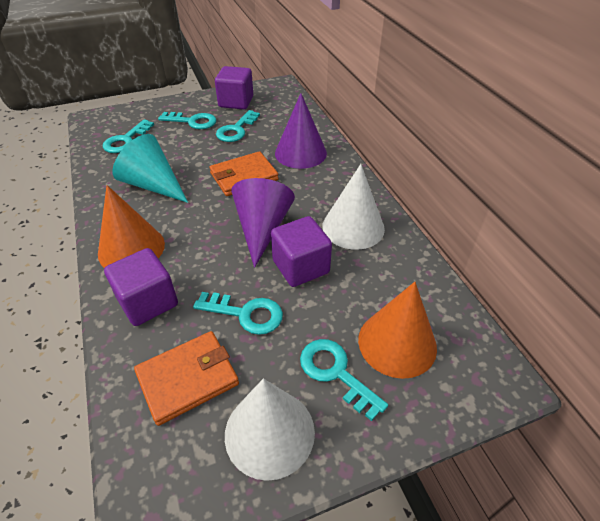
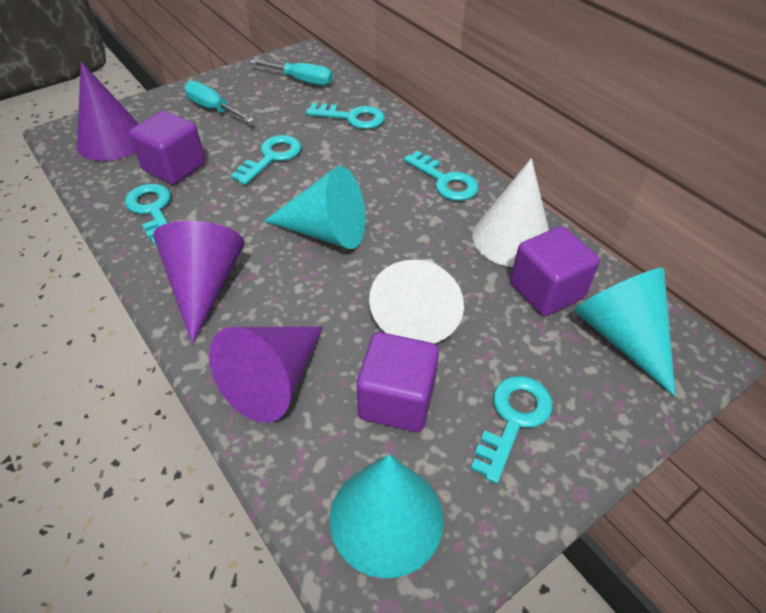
orange cone: 2 -> 0
orange wallet: 2 -> 0
purple cone: 2 -> 3
turquoise cone: 1 -> 3
turquoise screwdriver: 0 -> 2

